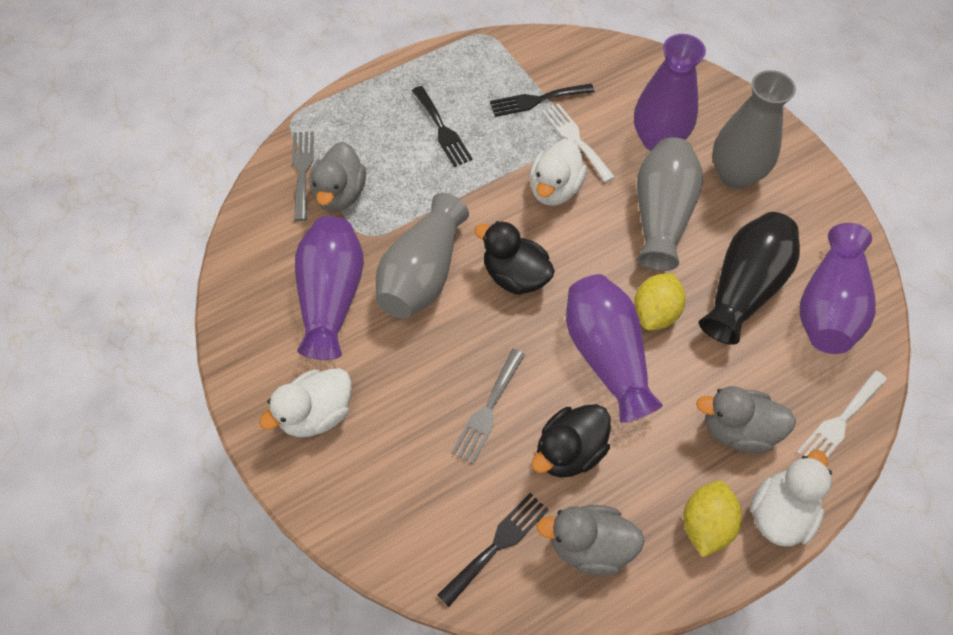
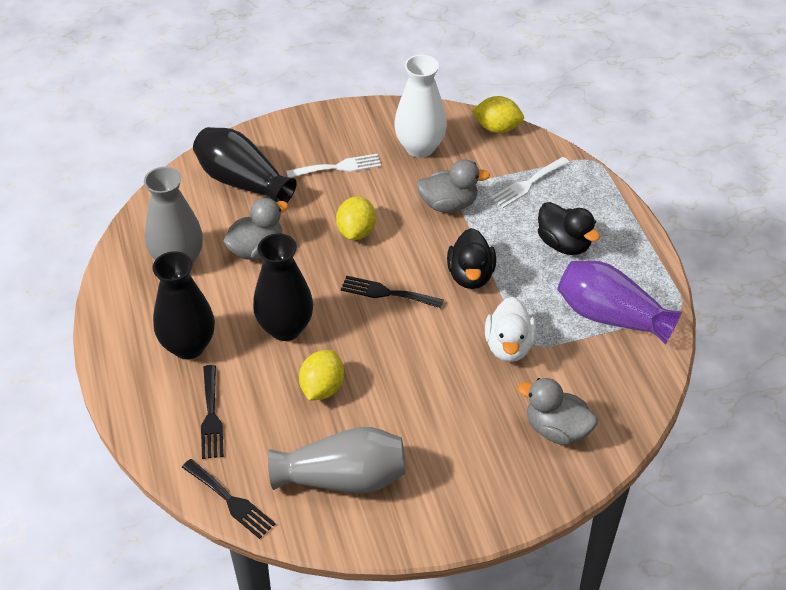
black vase: 1 -> 3
grey fork: 2 -> 0
grey vase: 3 -> 2
purple vase: 4 -> 1
white duck: 3 -> 1
white vase: 0 -> 1
yellow lemon: 2 -> 3

